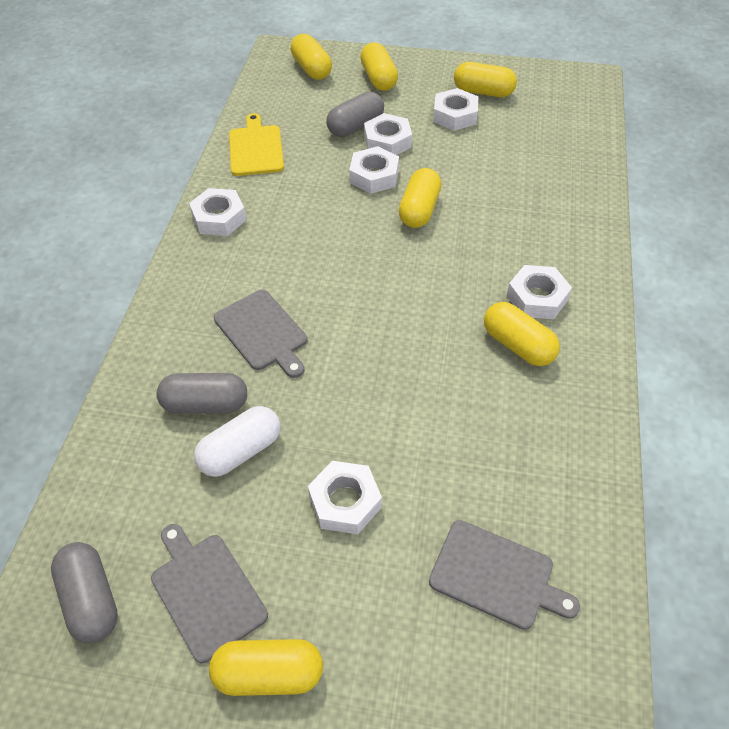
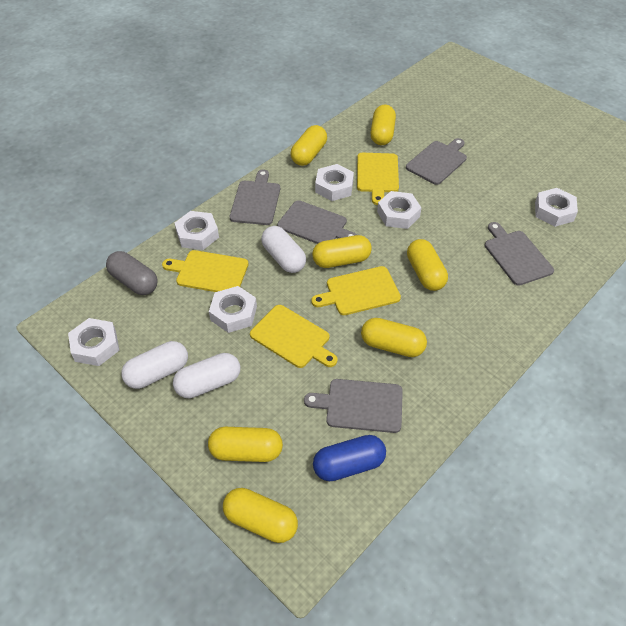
blue capsule: 0 -> 1
grey capsule: 3 -> 1
grey cutting board: 3 -> 5
white capsule: 1 -> 3
yellow capsule: 6 -> 7
yellow cutting board: 1 -> 4

